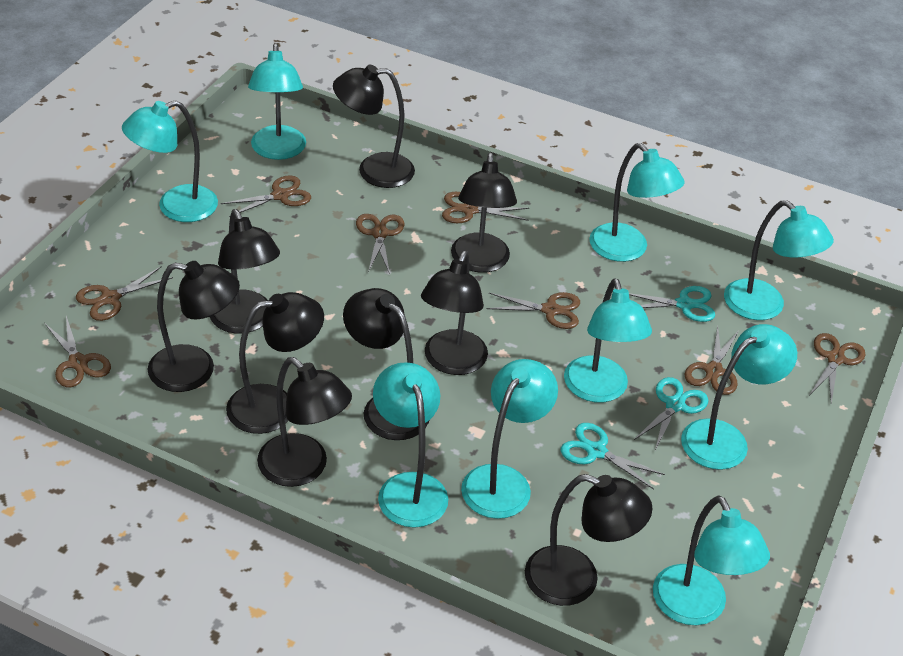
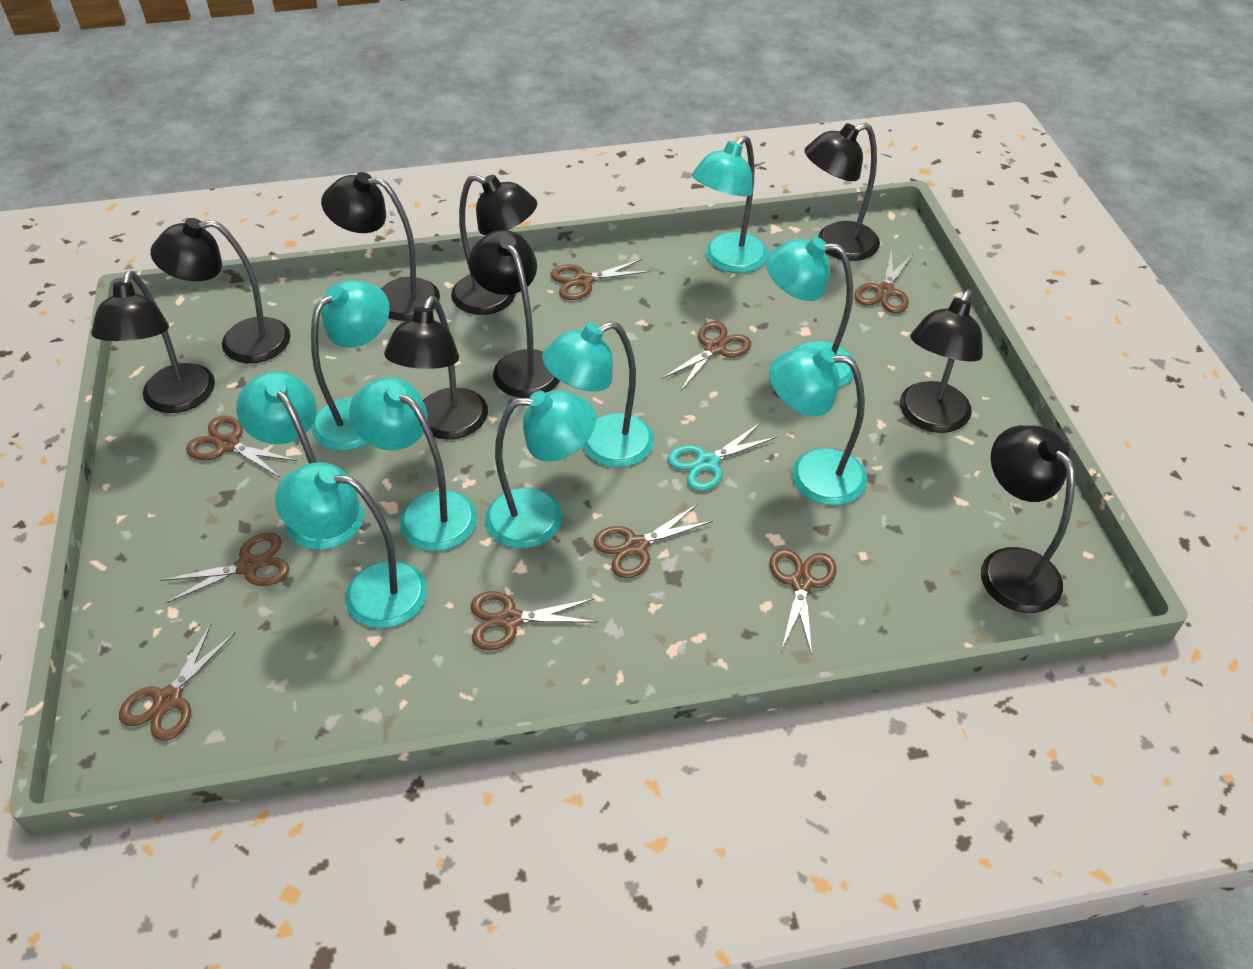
brown scissors: 8 -> 9
turquoise scissors: 3 -> 1

